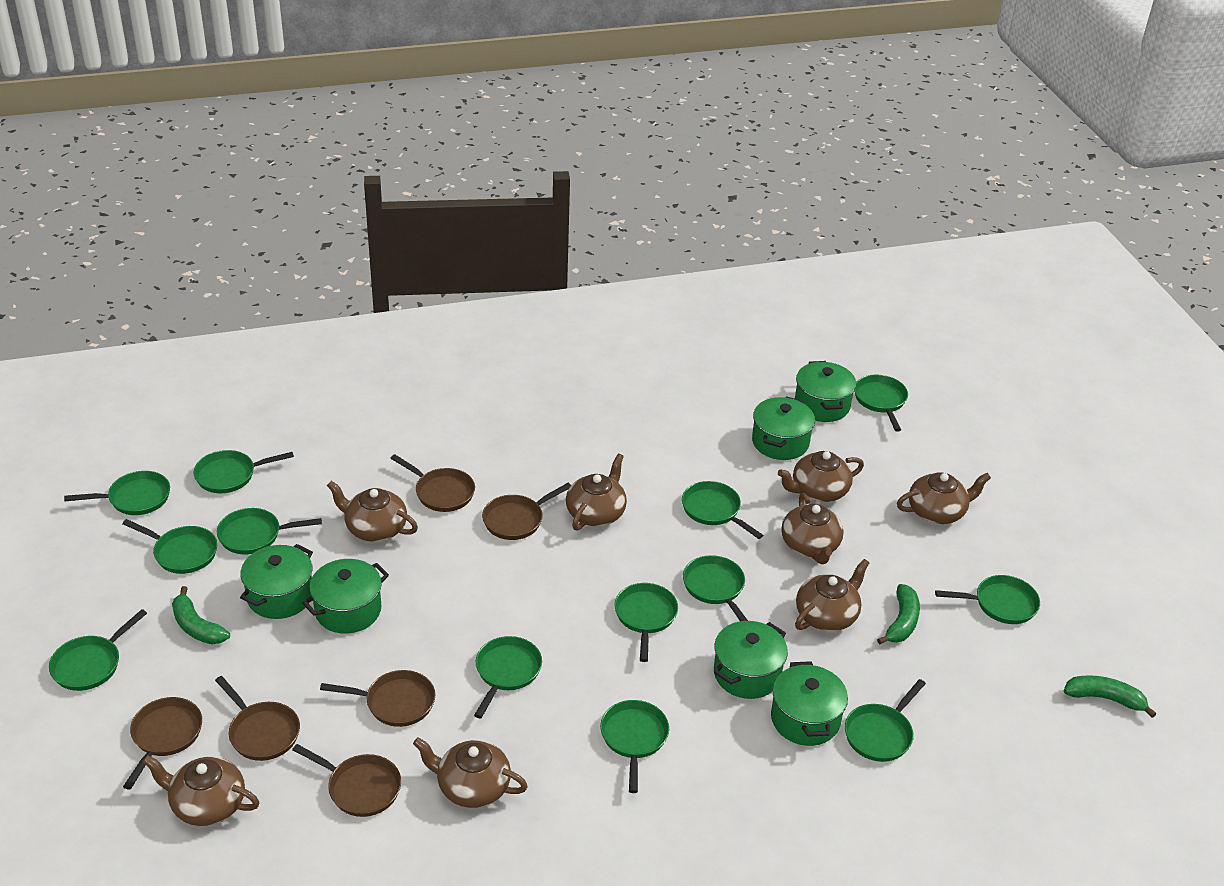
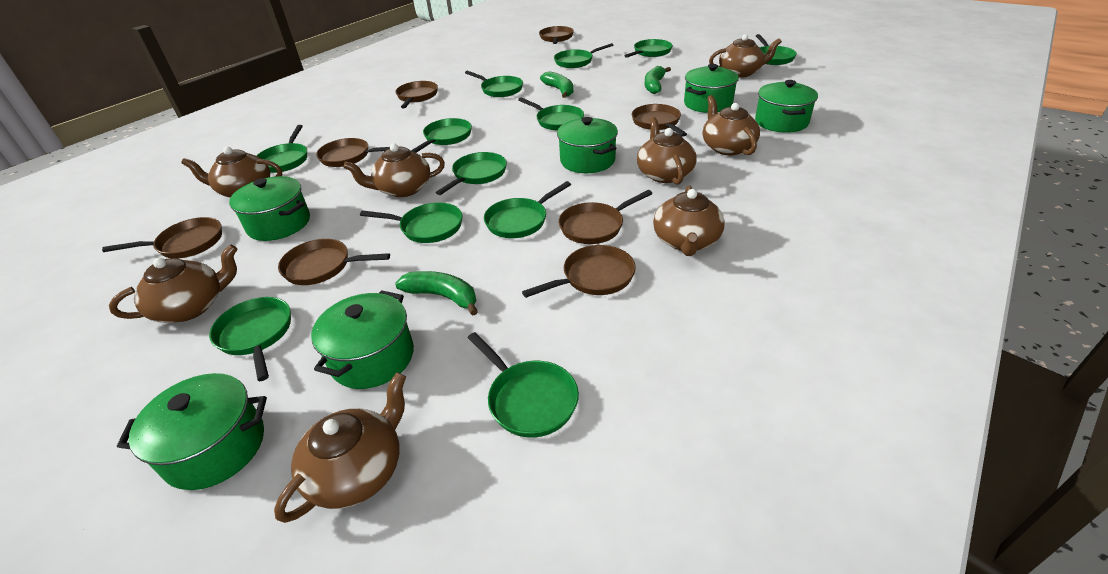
brown pan: 6 -> 8
green pan: 13 -> 12

